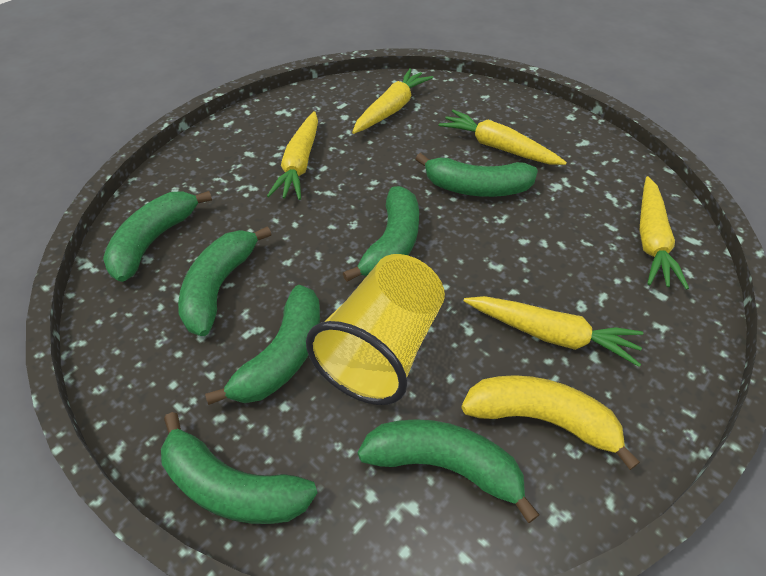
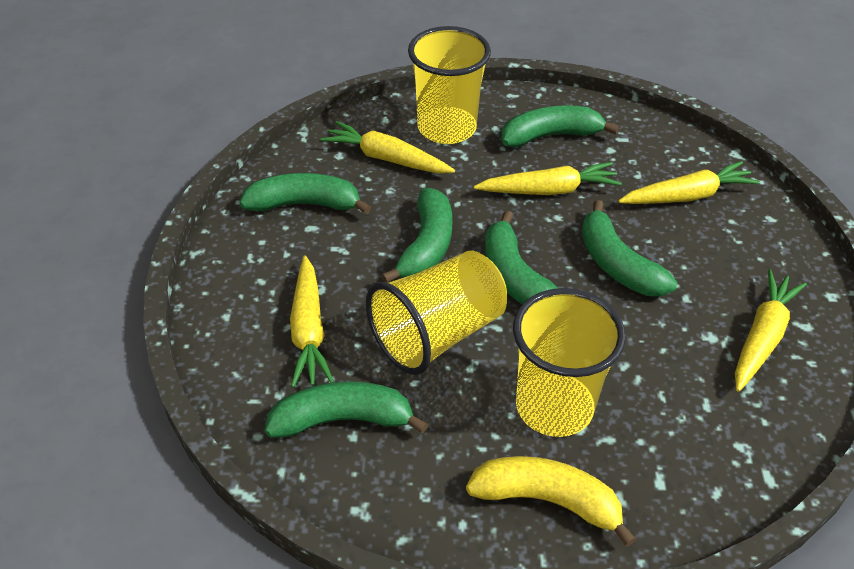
green banana: 7 -> 6
yellow cup: 1 -> 3

